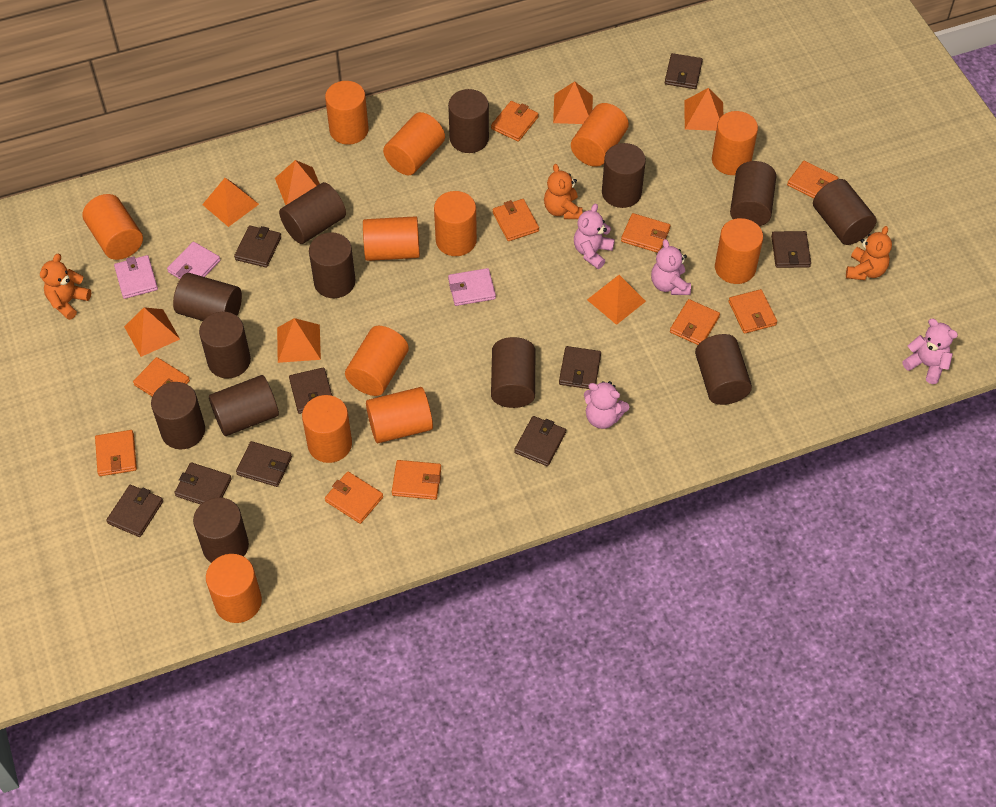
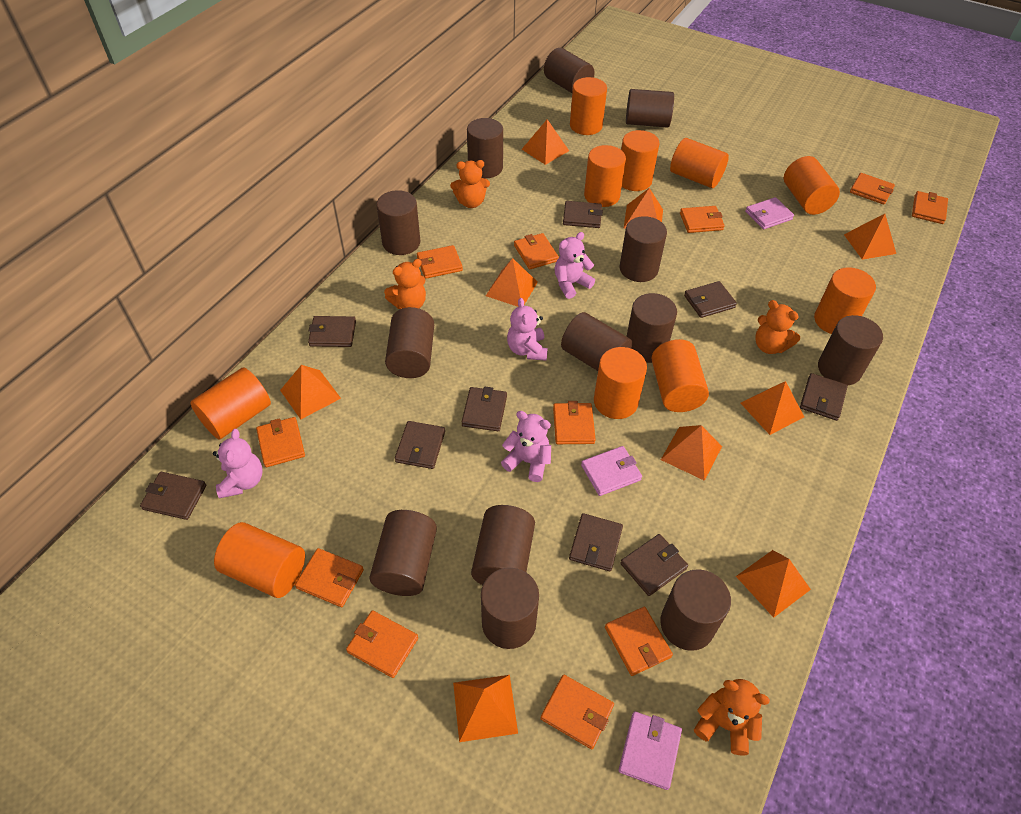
orange cylinder: 12 -> 10
orange pyramid: 7 -> 9
orange teddy bear: 3 -> 4
orange wallet: 10 -> 11

